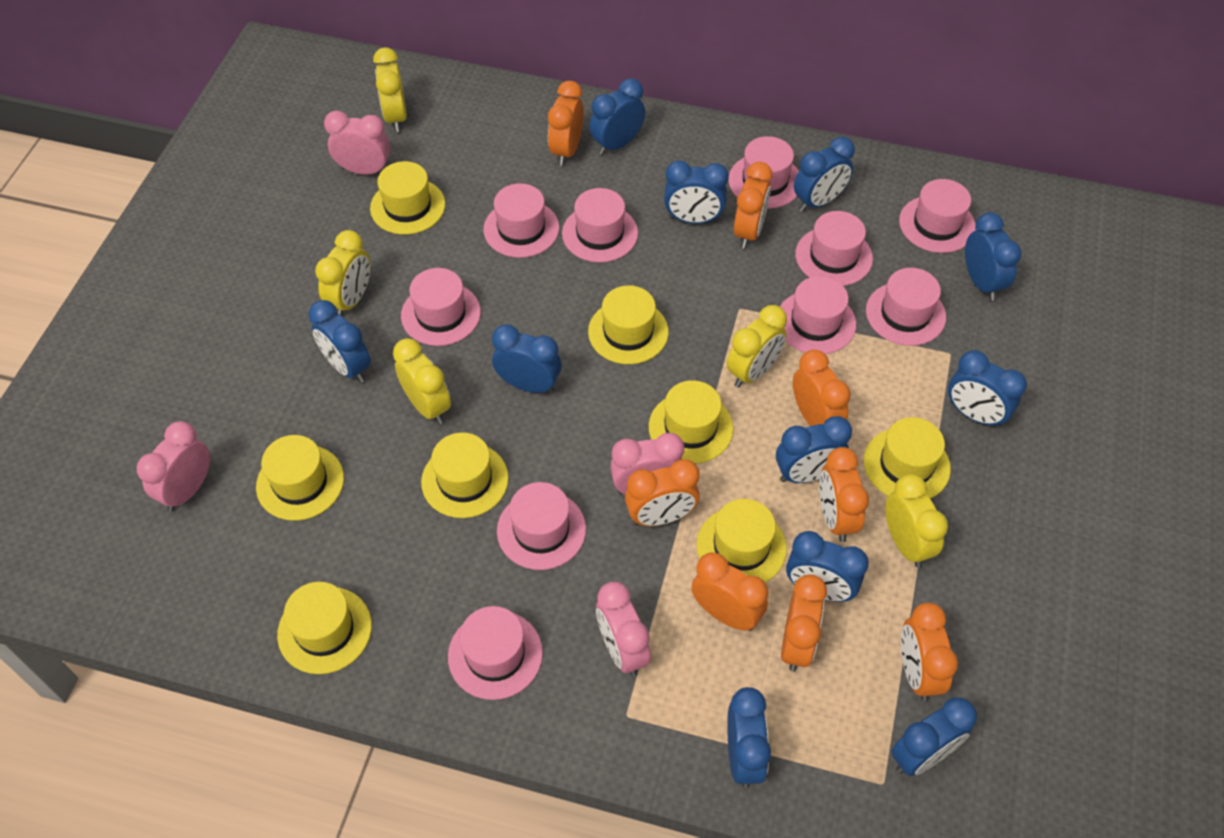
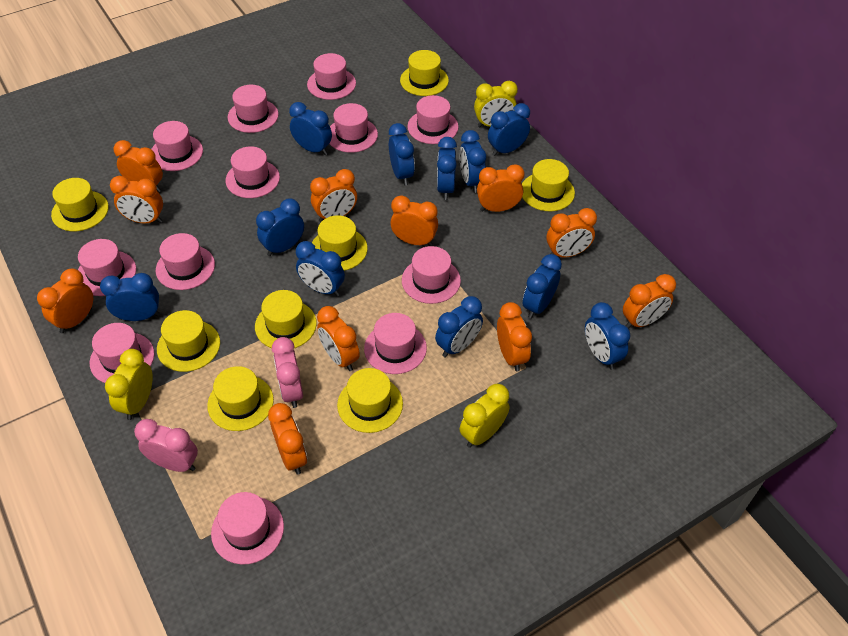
orange clock: 8 -> 11
pink clock: 4 -> 2
pink hat: 10 -> 12
yellow clock: 5 -> 3

